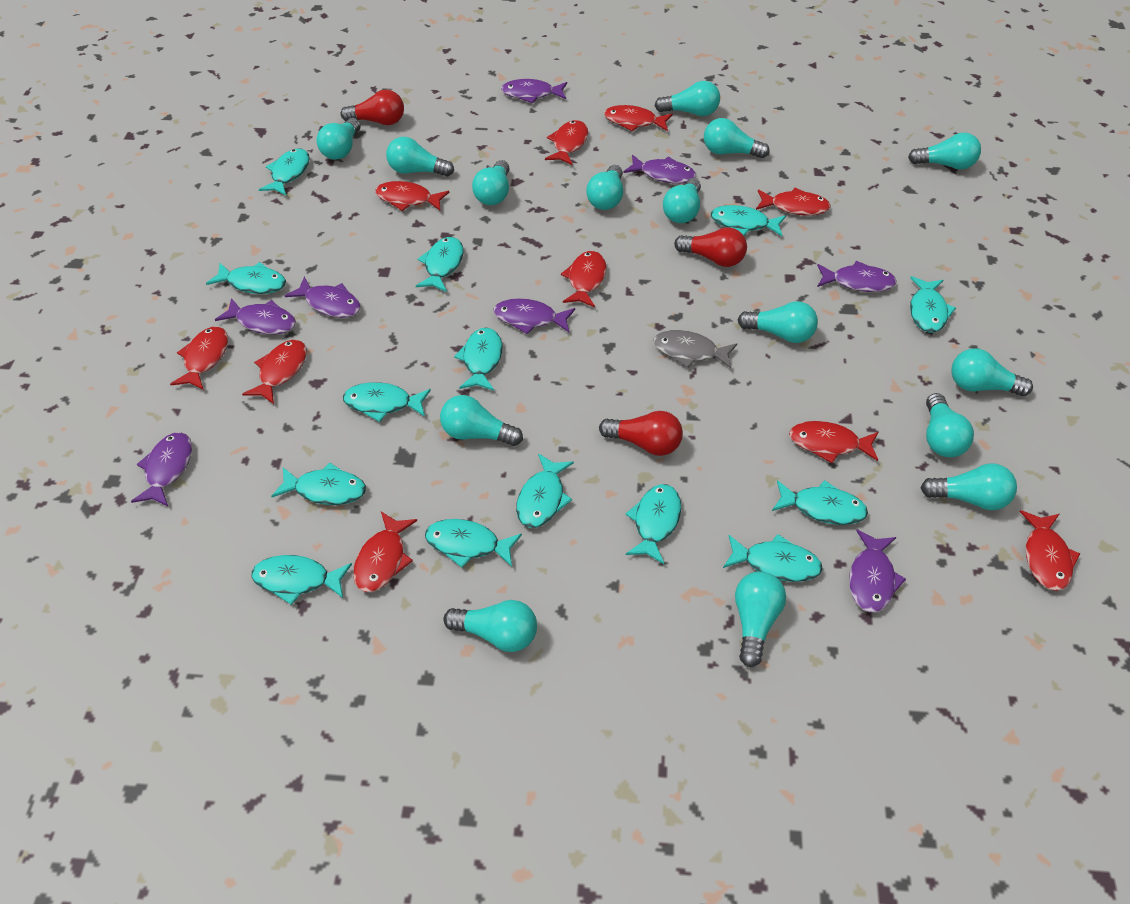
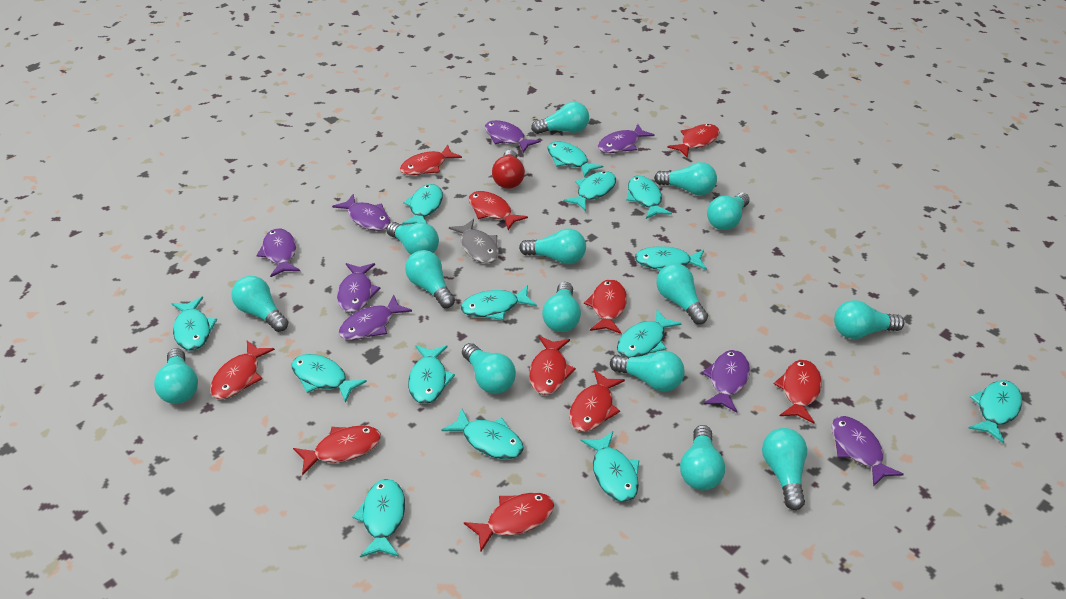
red light bulb: 3 -> 1

